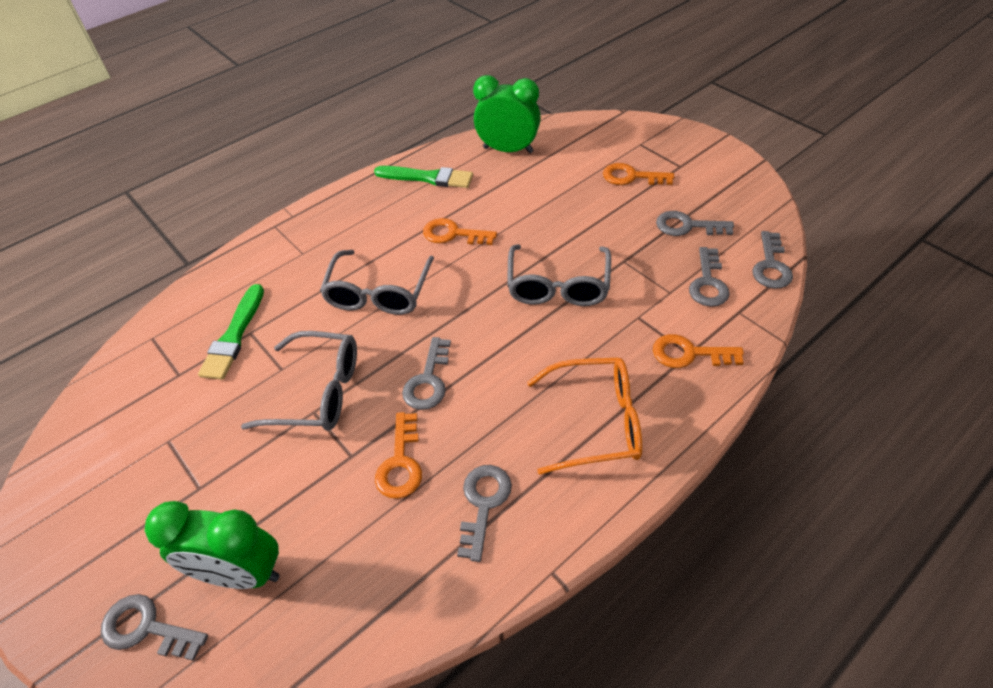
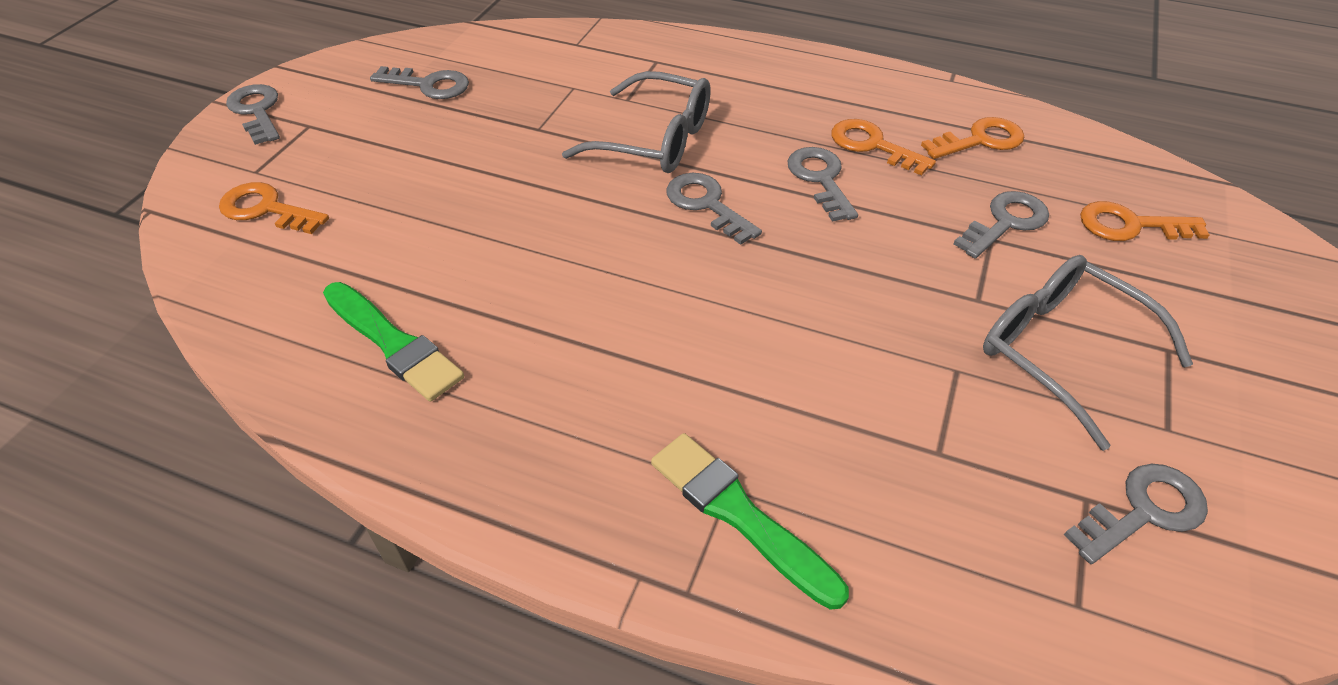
green clock: 2 -> 0
grey glasses: 3 -> 2
orange glasses: 1 -> 0

